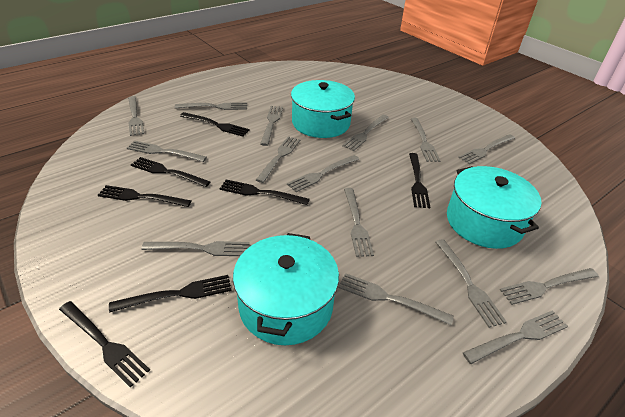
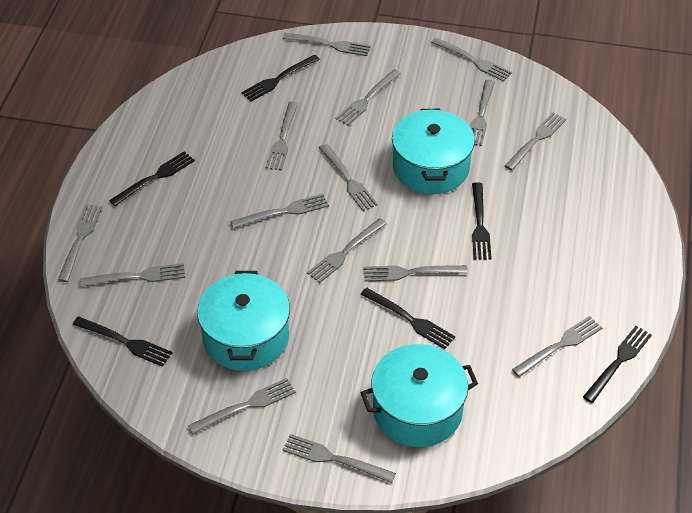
black fork: 7 -> 6

